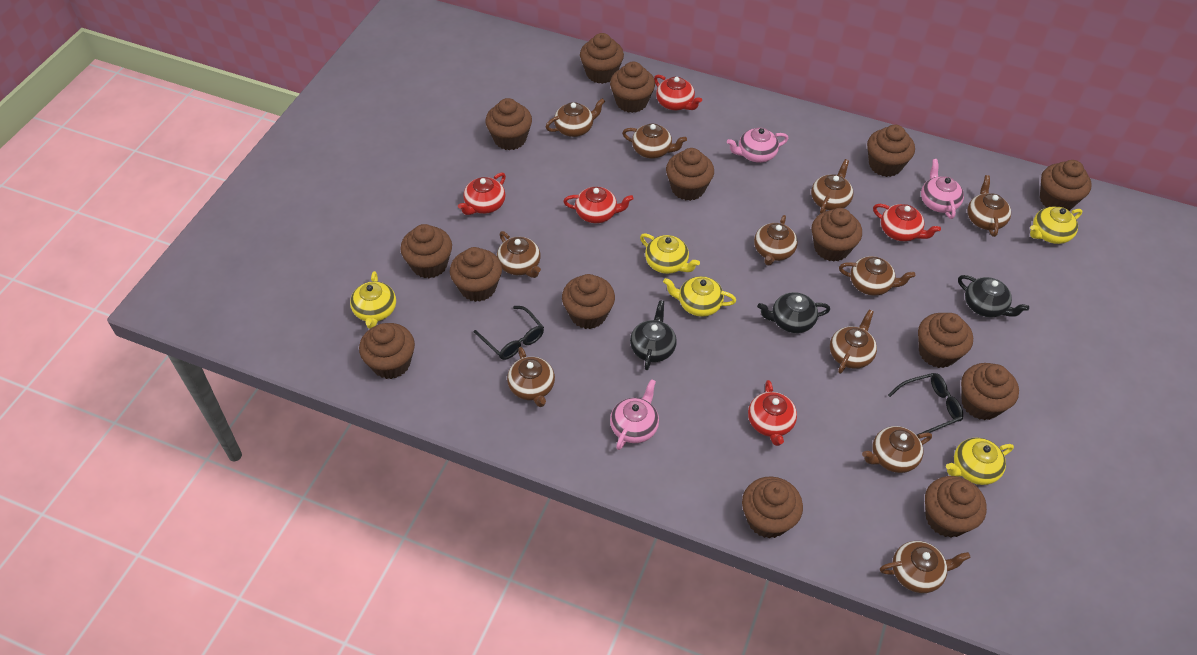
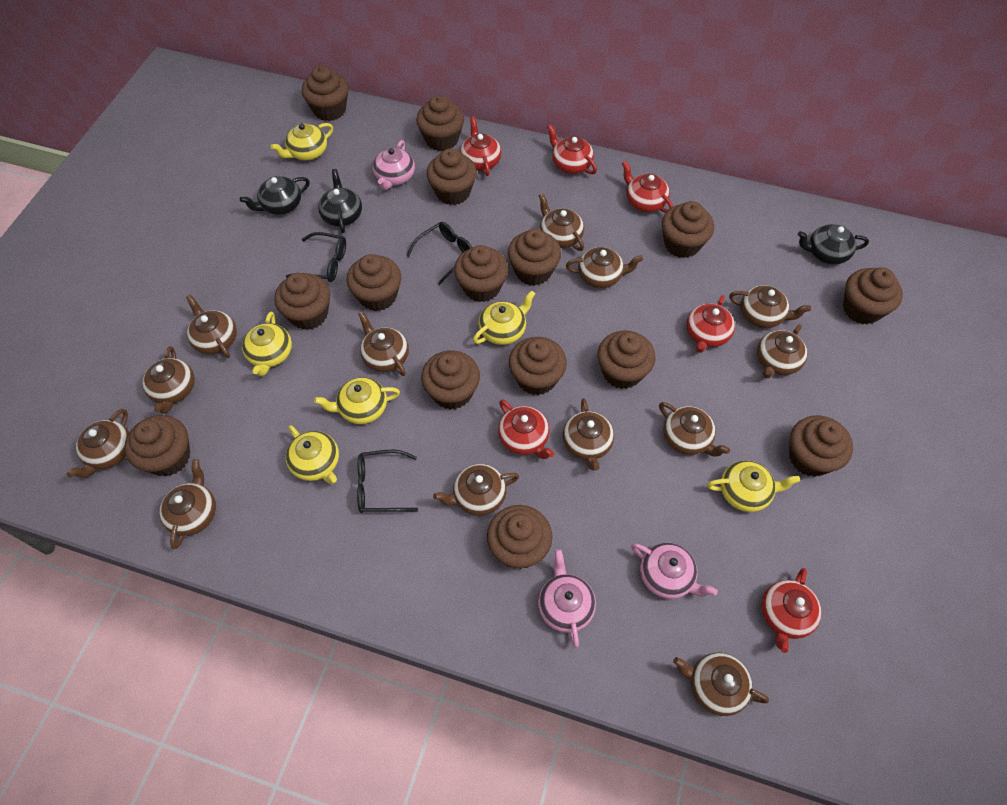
black glasses: 2 -> 3
brown teapot: 11 -> 13
red teapot: 5 -> 6
yellow teapot: 5 -> 6

